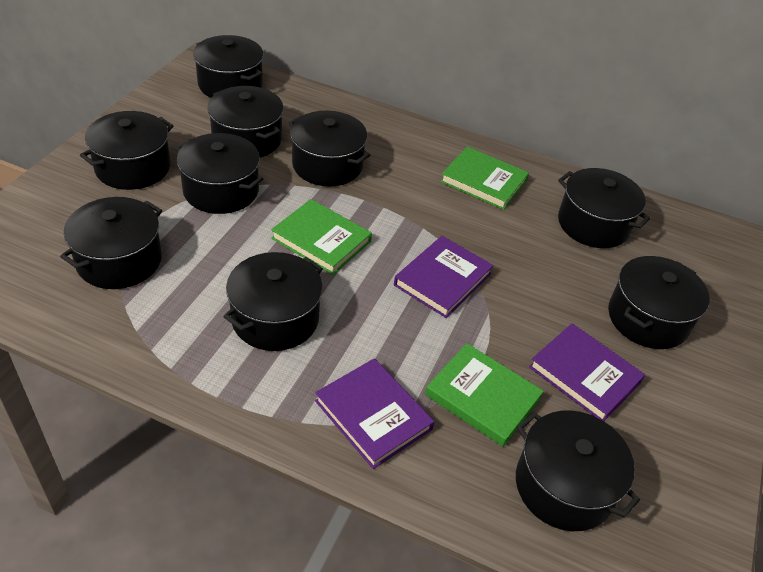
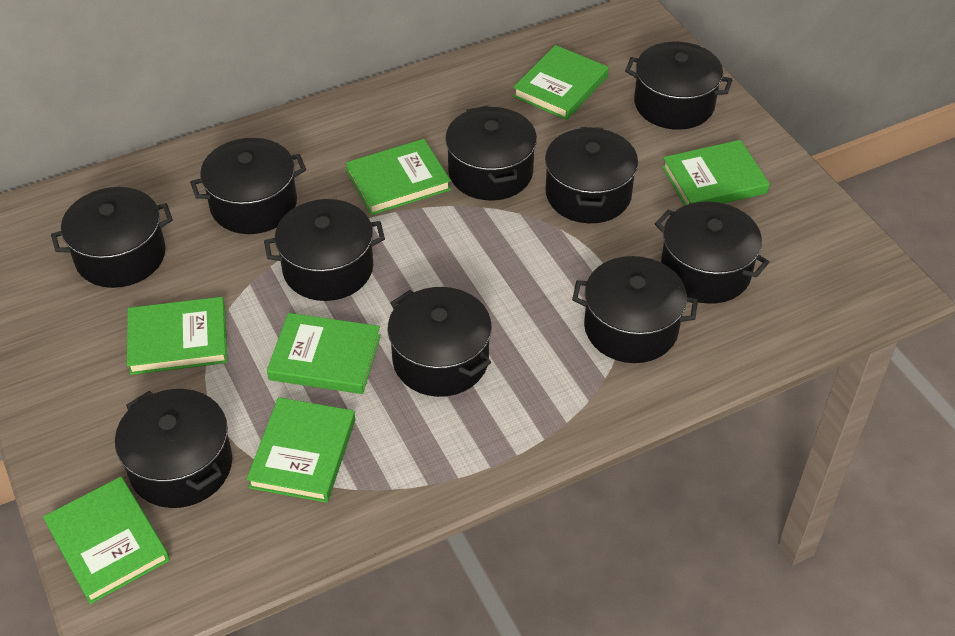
green book: 3 -> 7
purple book: 3 -> 0

